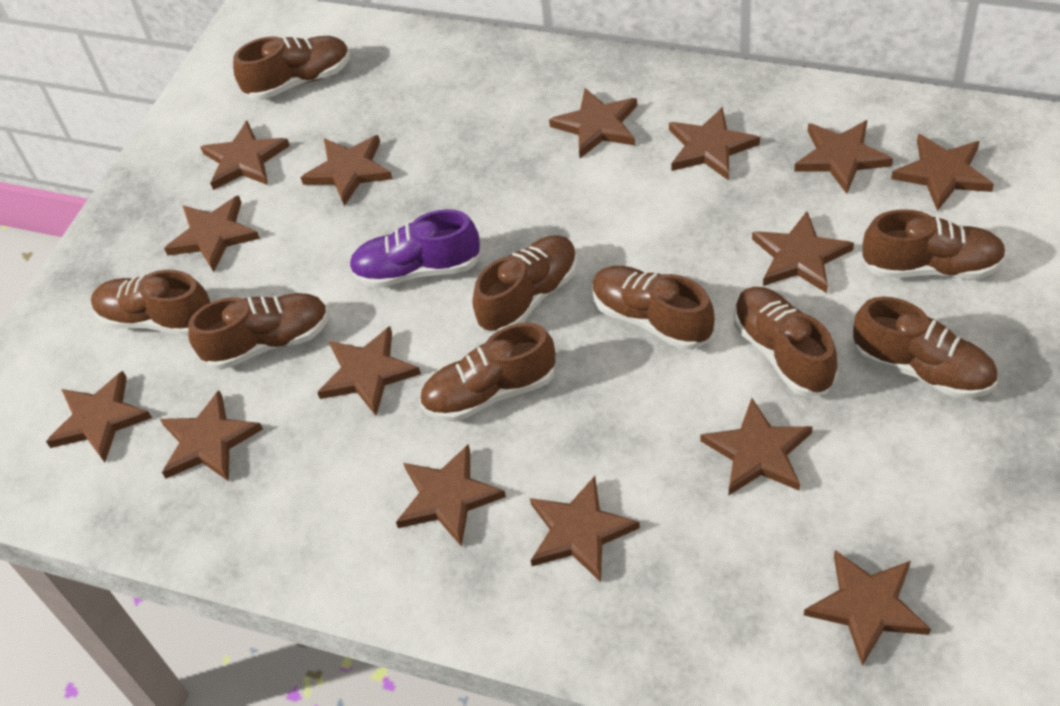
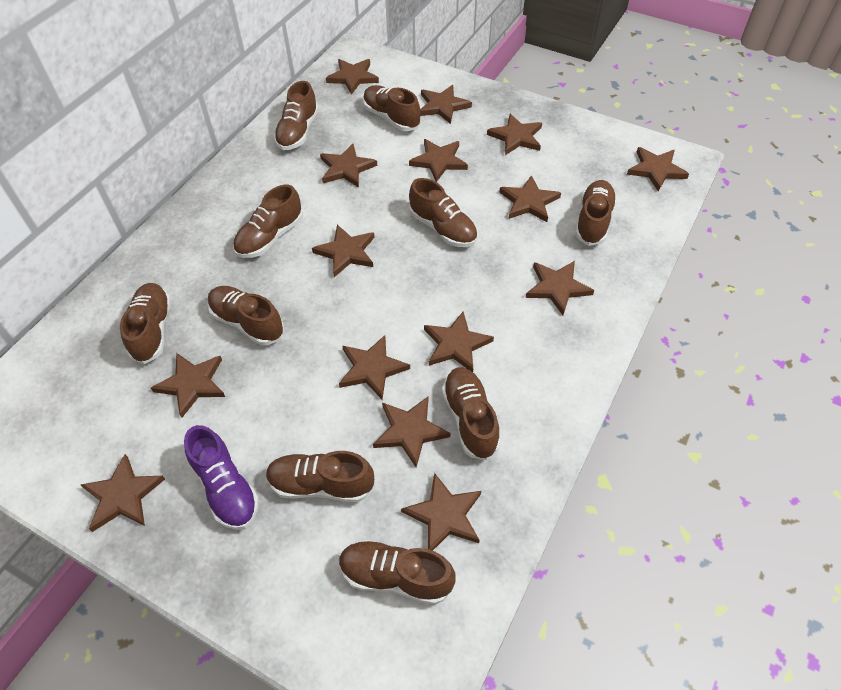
brown shoe: 9 -> 10

